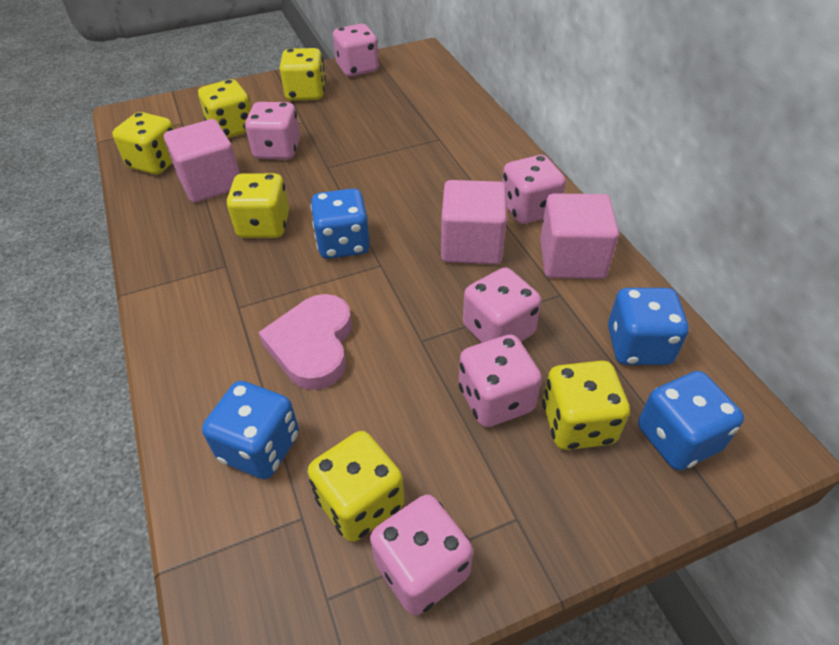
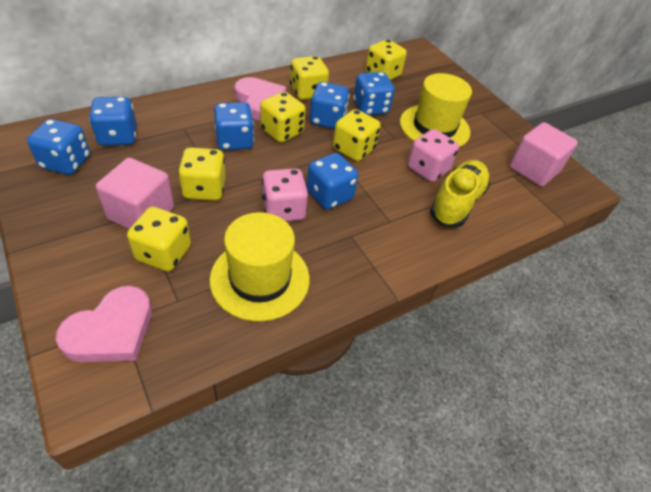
blue dice: 4 -> 6
pink cube: 3 -> 2
pink dice: 6 -> 2
pink heart: 1 -> 2
yellow hat: 0 -> 2
yellow shoe: 0 -> 1

